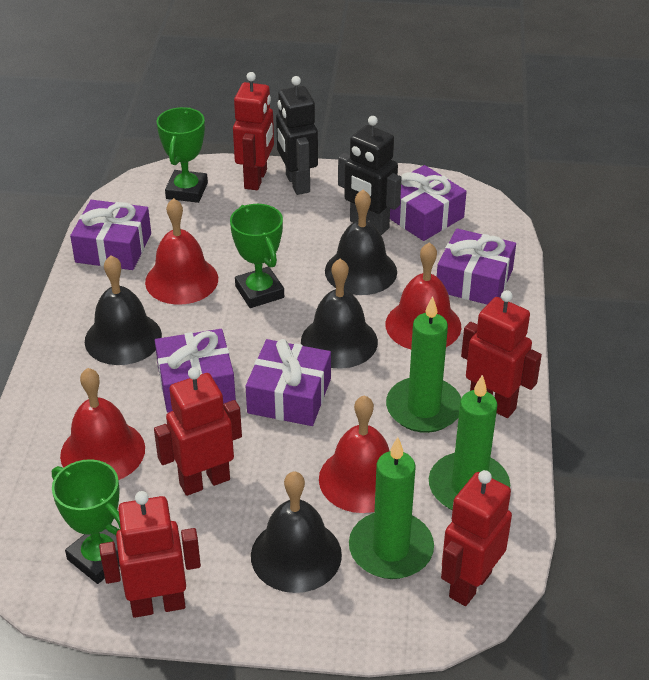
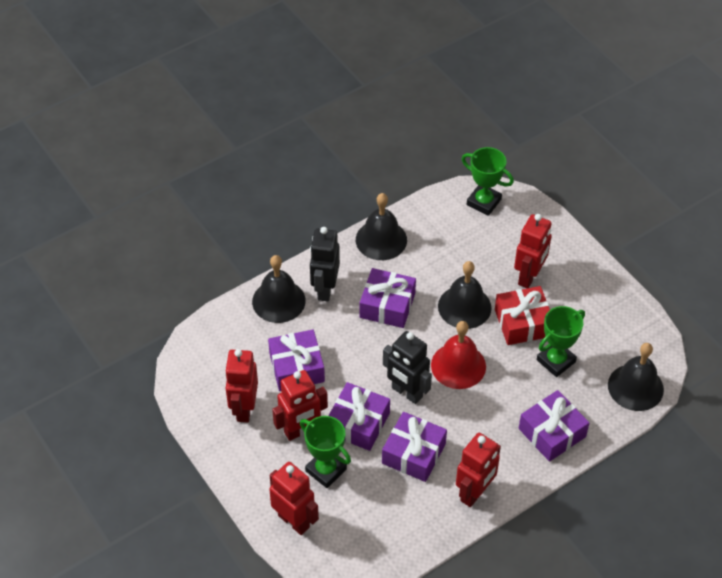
green candle: 3 -> 0
red bell: 4 -> 1
red gift: 0 -> 1

